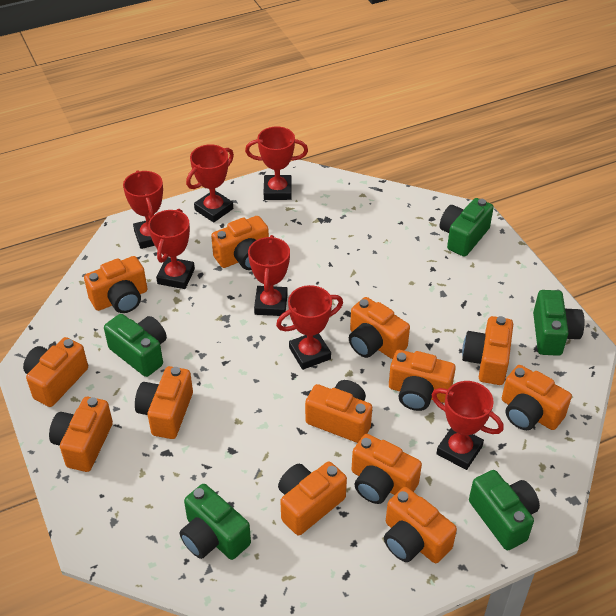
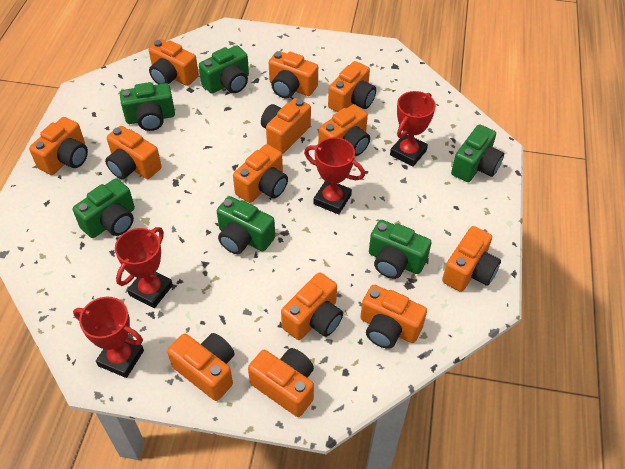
green camera: 5 -> 6
red trophy: 7 -> 4

